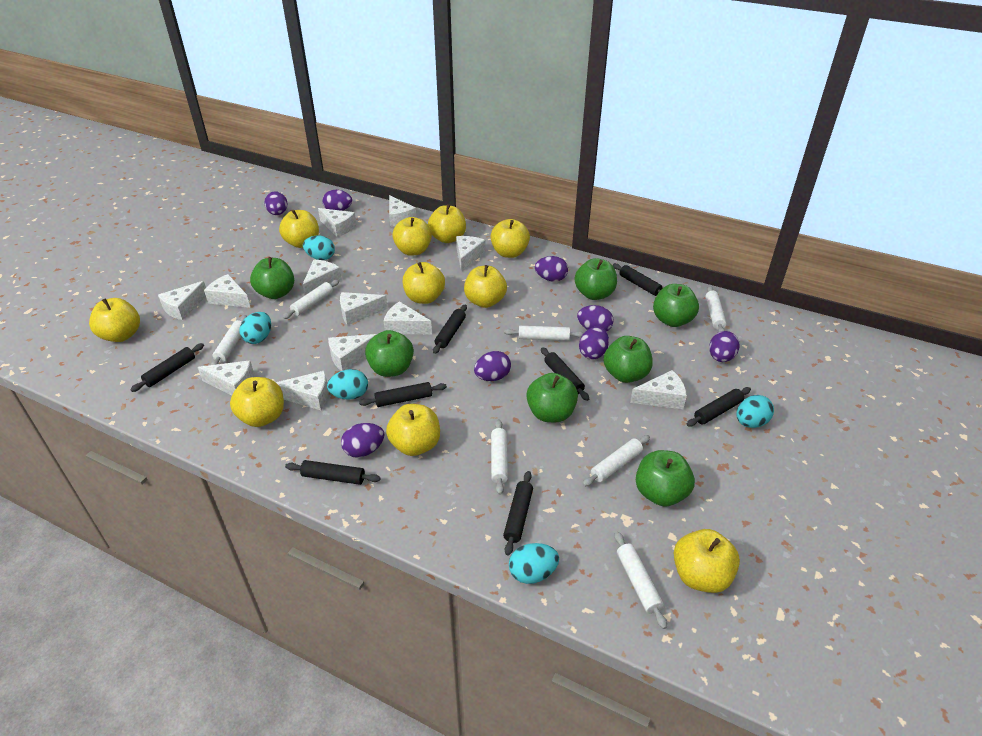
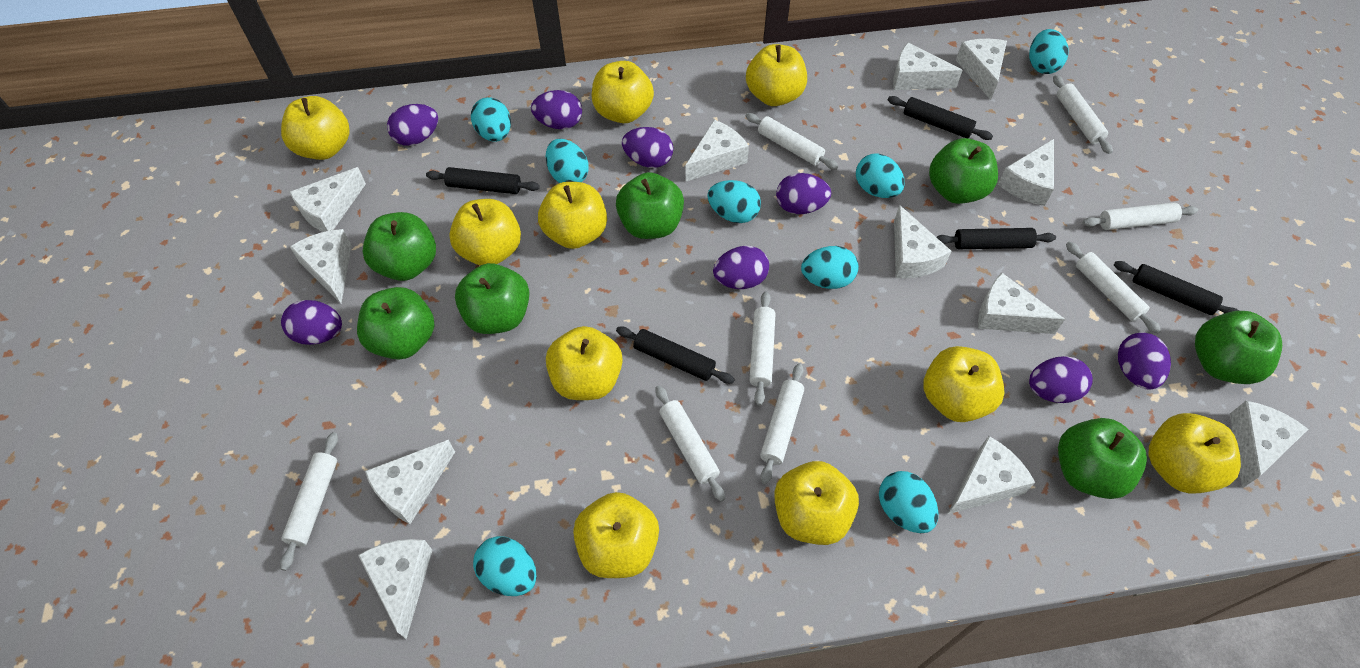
black rolling pin: 8 -> 5
turquoise egg: 5 -> 8
white rolling pin: 7 -> 8

